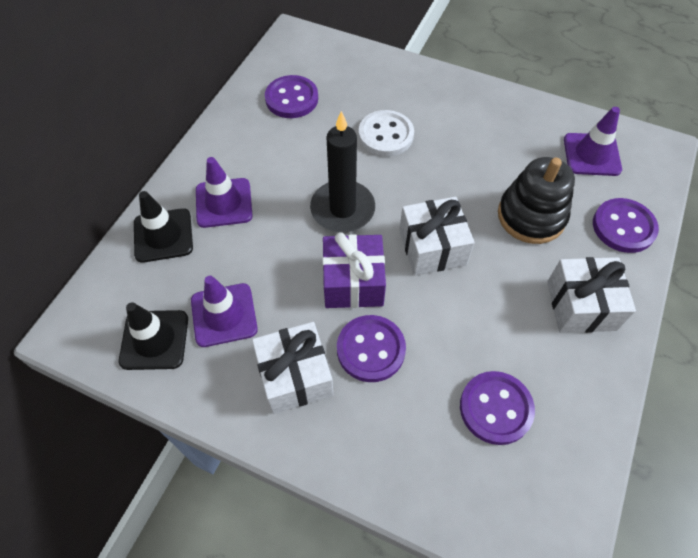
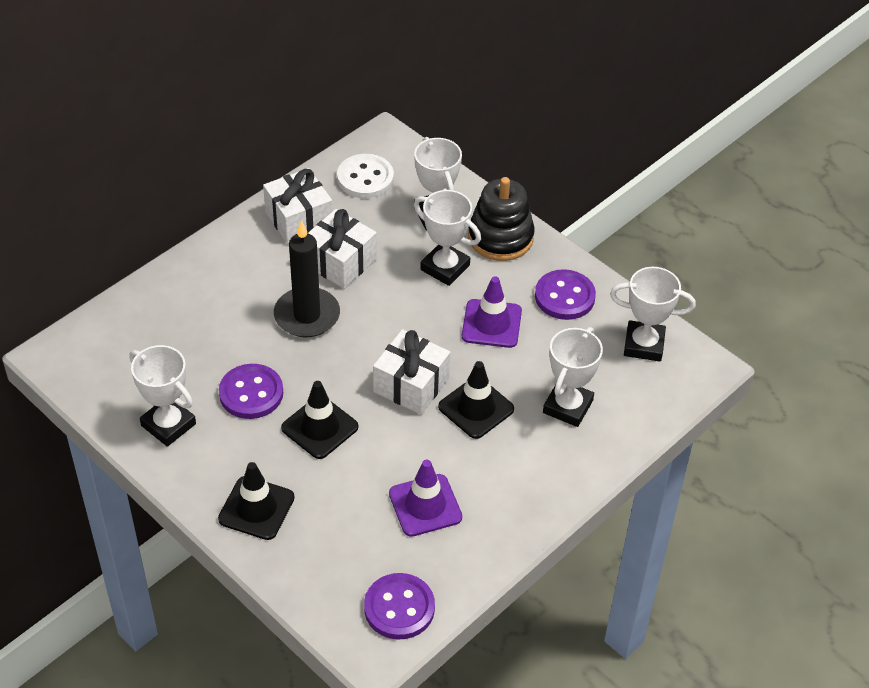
black traffic cone: 2 -> 3
purple button: 4 -> 3
purple gift: 1 -> 0
purple traffic cone: 3 -> 2
white trophy: 0 -> 5

